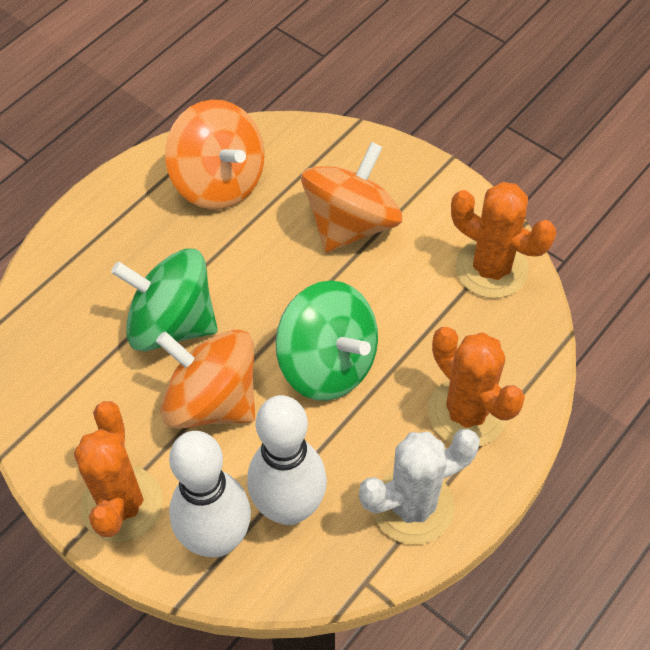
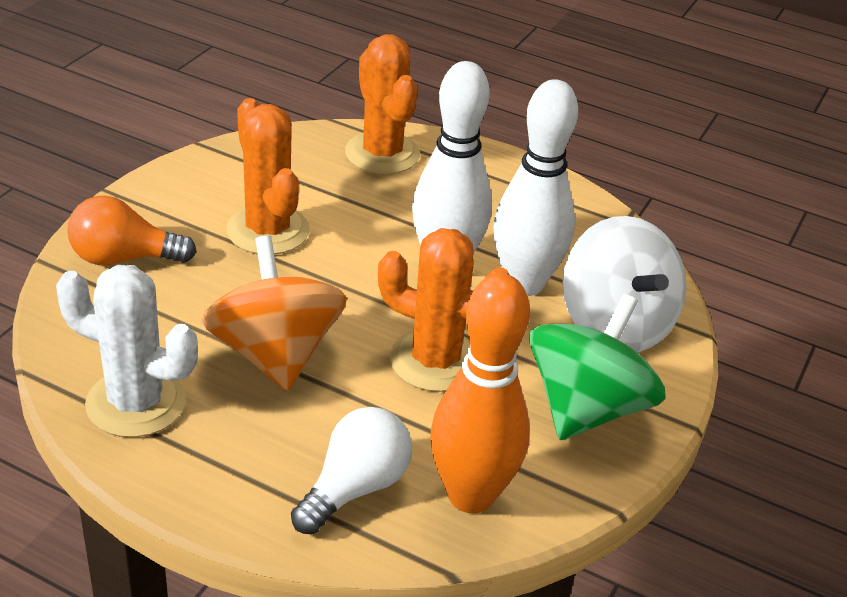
green spinning top: 2 -> 1
orange bowling pin: 0 -> 1
orange light bulb: 0 -> 1
orange spinning top: 3 -> 1
white light bulb: 0 -> 1
white spinning top: 0 -> 1

